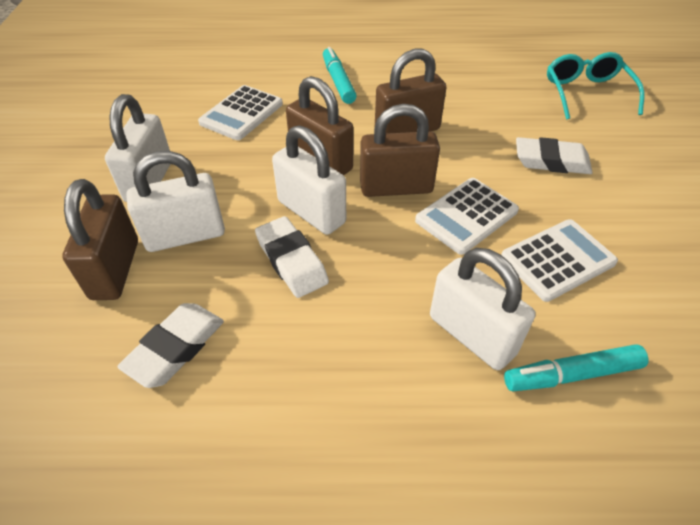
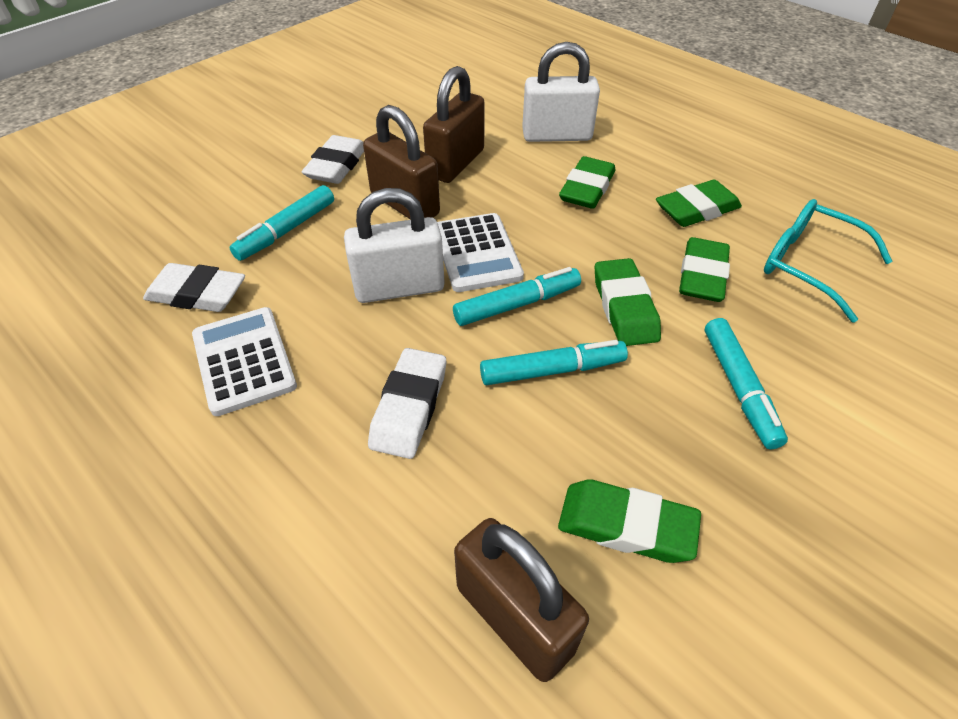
brown padlock: 4 -> 3
green eraser: 0 -> 5
turquoise marker: 2 -> 4
white calculator: 3 -> 2
white padlock: 4 -> 2

